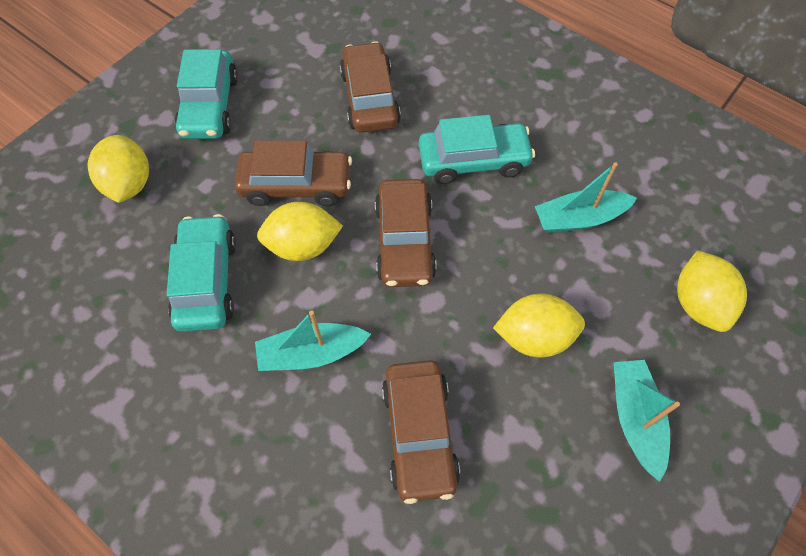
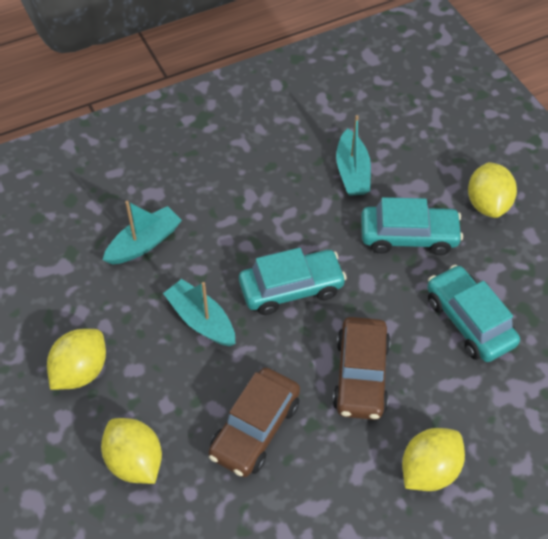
brown car: 4 -> 2

